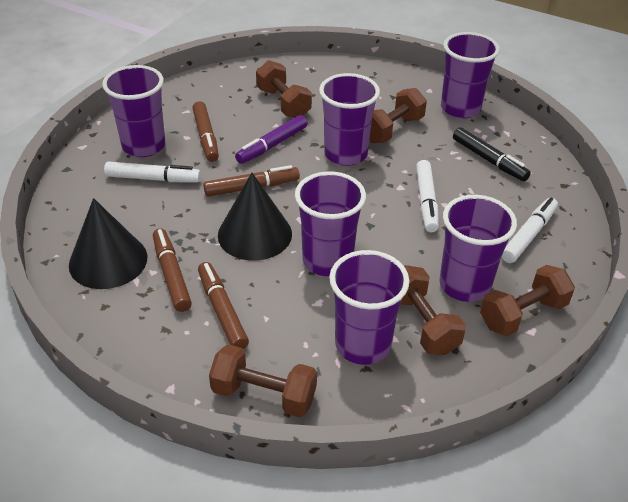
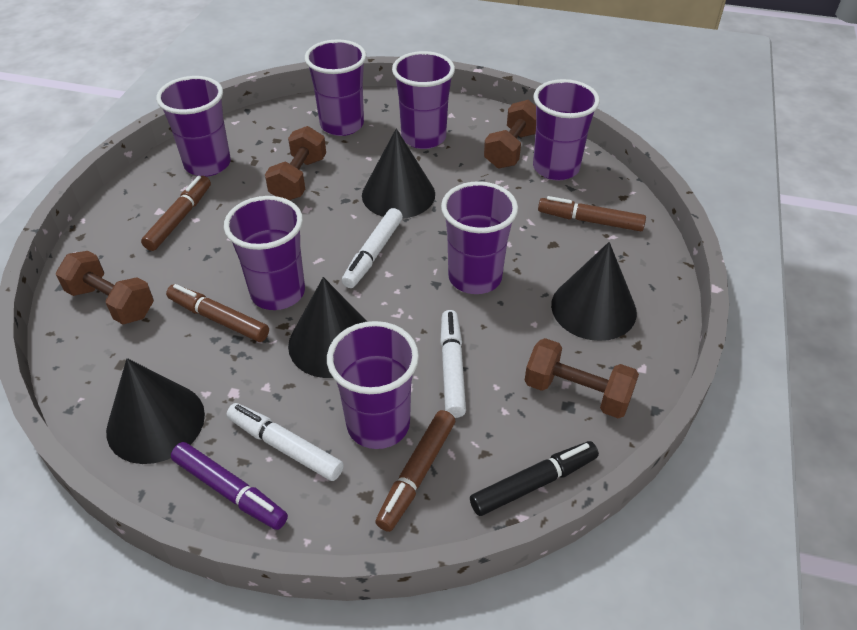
black cone: 2 -> 4
brown dumbbell: 5 -> 4
purple cup: 6 -> 7

